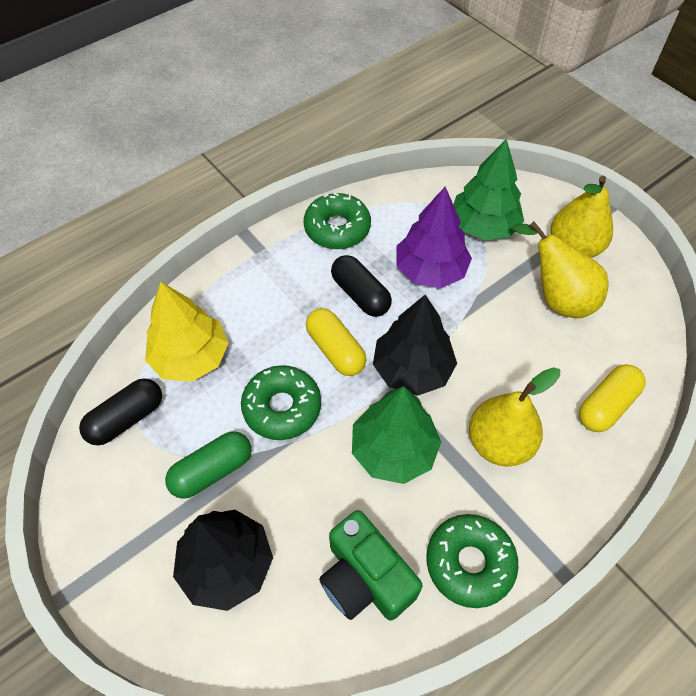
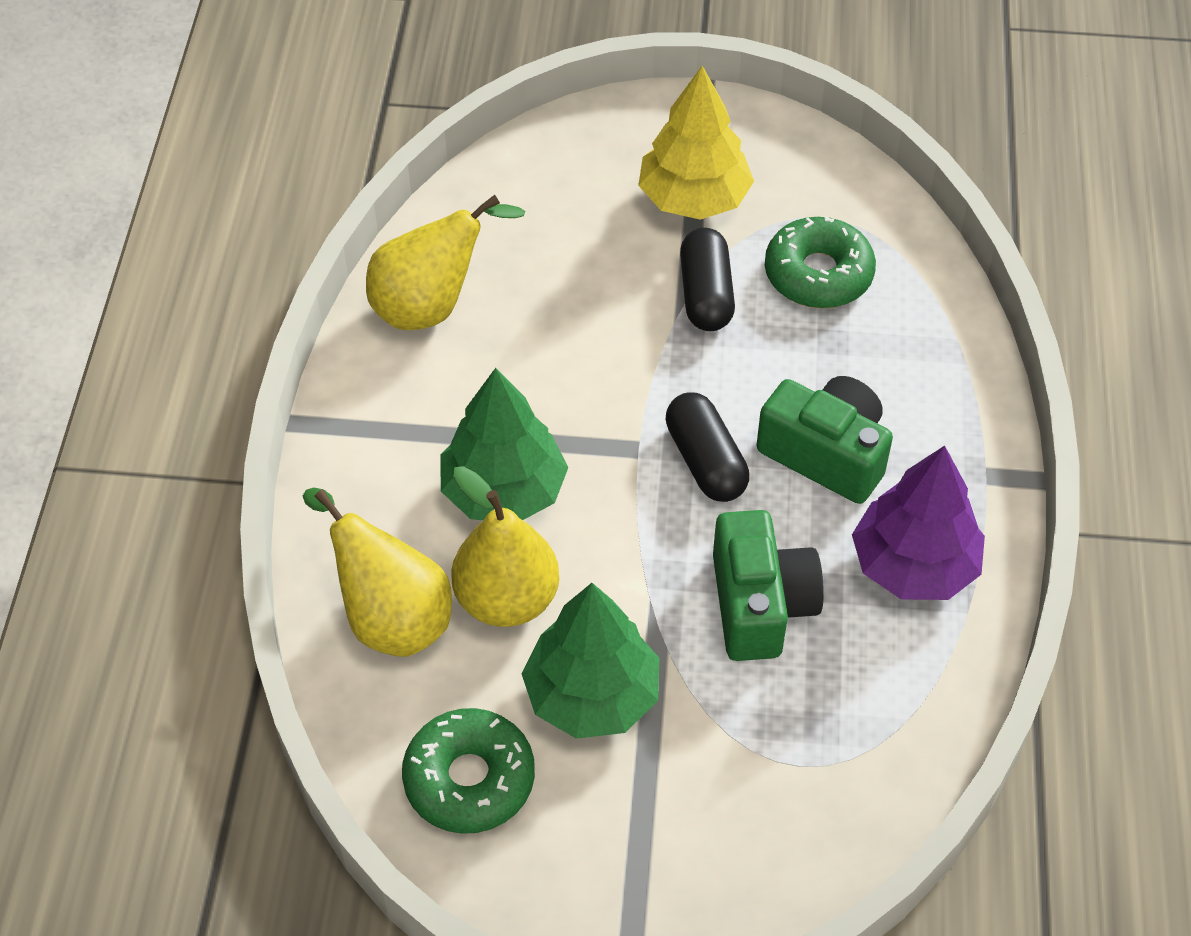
black tree: 2 -> 0
green camera: 1 -> 2
green capsule: 1 -> 0
green donut: 3 -> 2
yellow capsule: 2 -> 0

